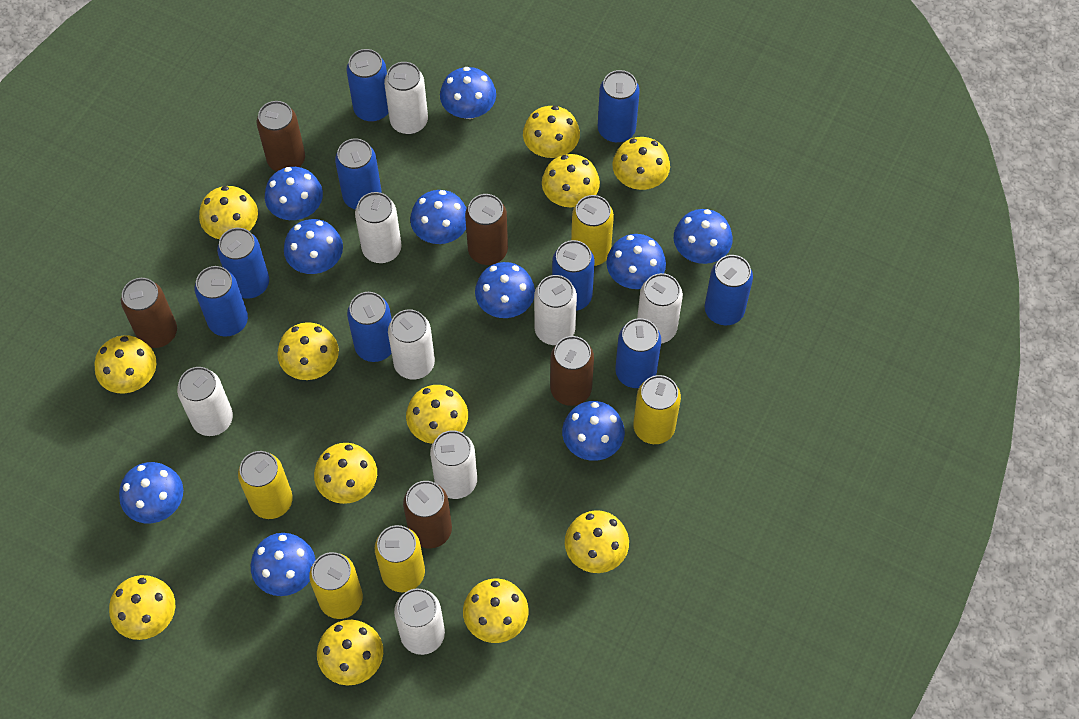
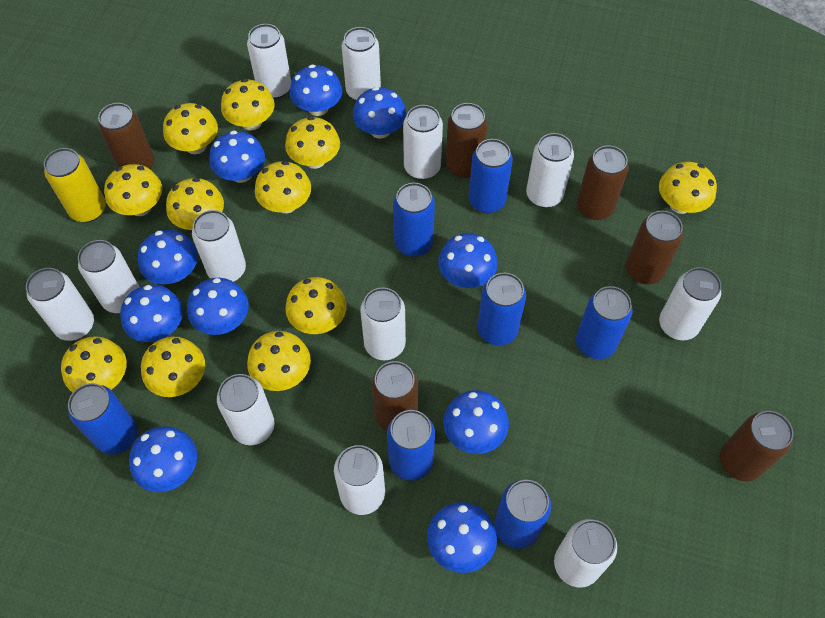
blue can: 9 -> 7
brown can: 5 -> 6
white can: 8 -> 12
yellow can: 5 -> 1
yellow mushroom: 12 -> 11

